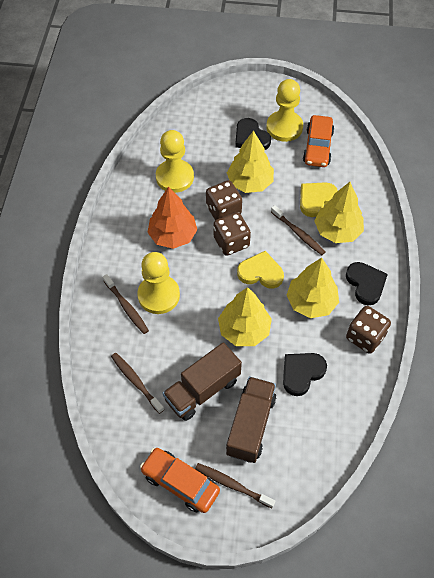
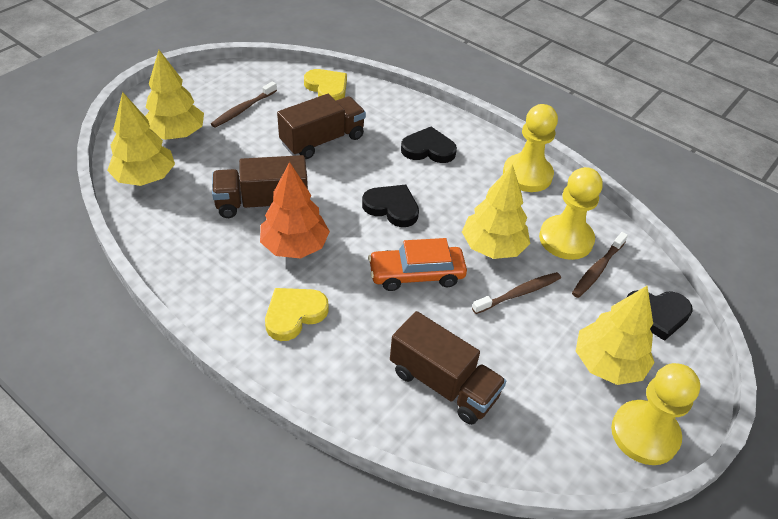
brown dice: 3 -> 0
brown toothbrush: 4 -> 3
brown truck: 2 -> 3
orange car: 2 -> 1

